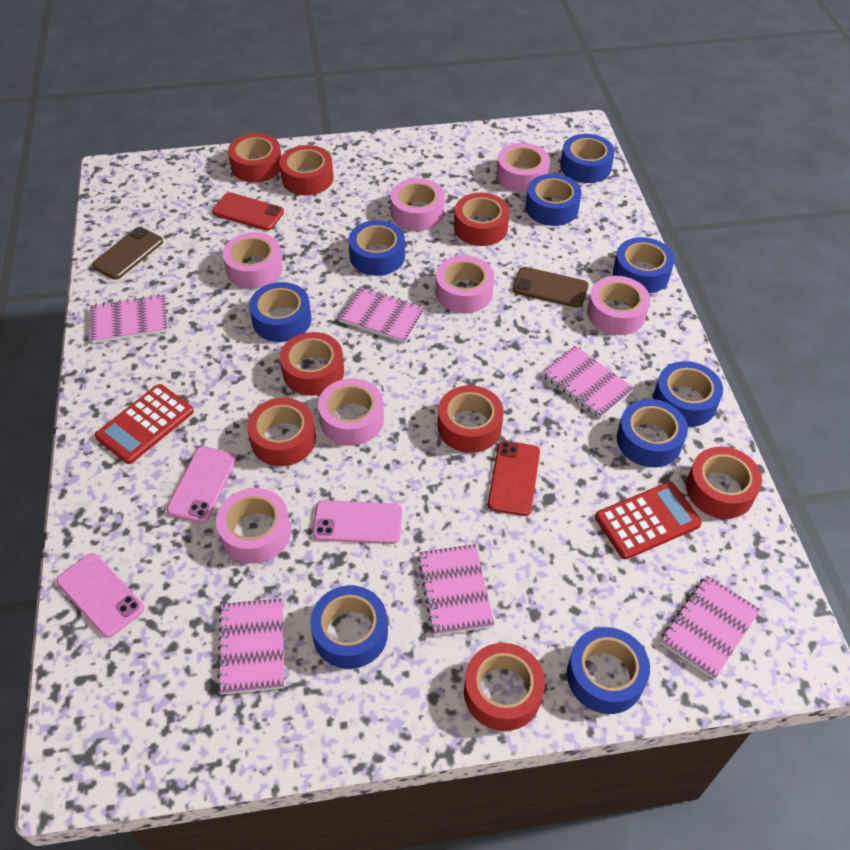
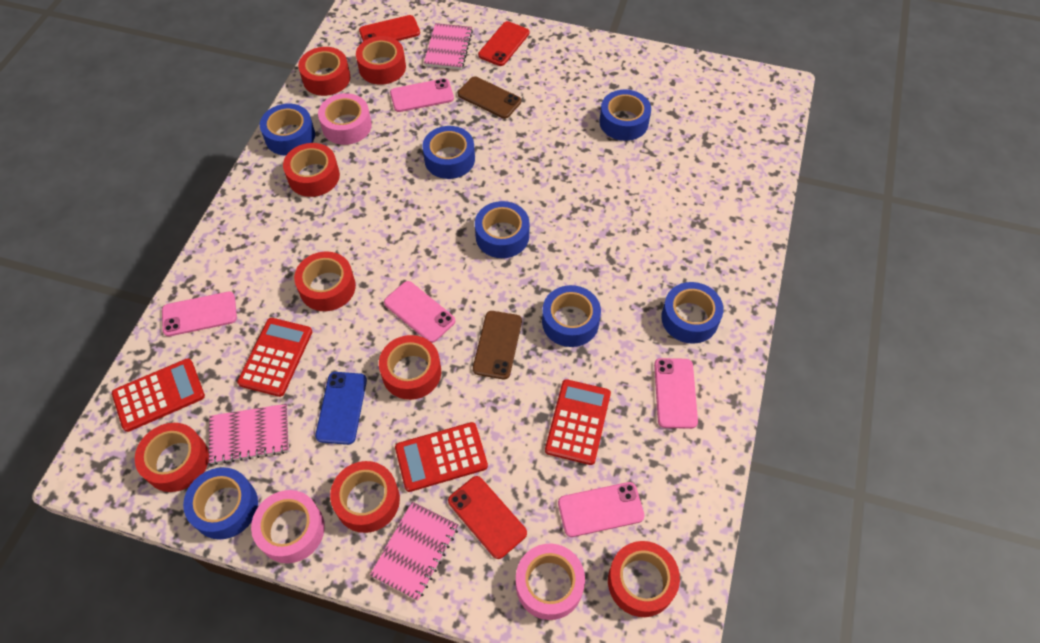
blue phone: 0 -> 1
blue tape: 9 -> 7
pink notebook: 6 -> 3
pink phone: 3 -> 5
pink tape: 7 -> 3
red calculator: 2 -> 4
red phone: 2 -> 3

